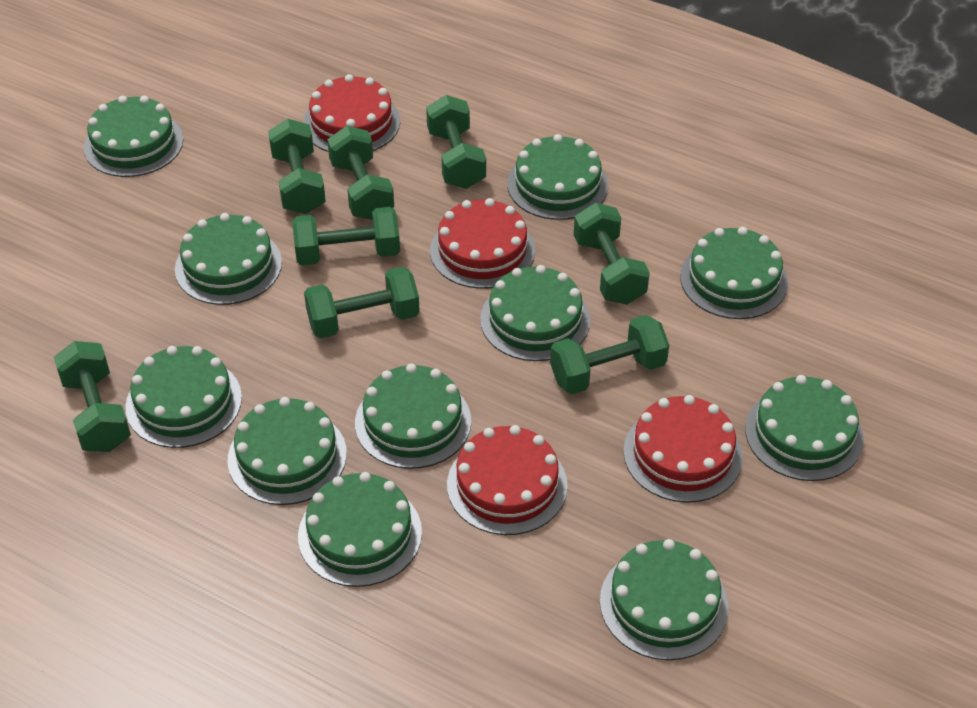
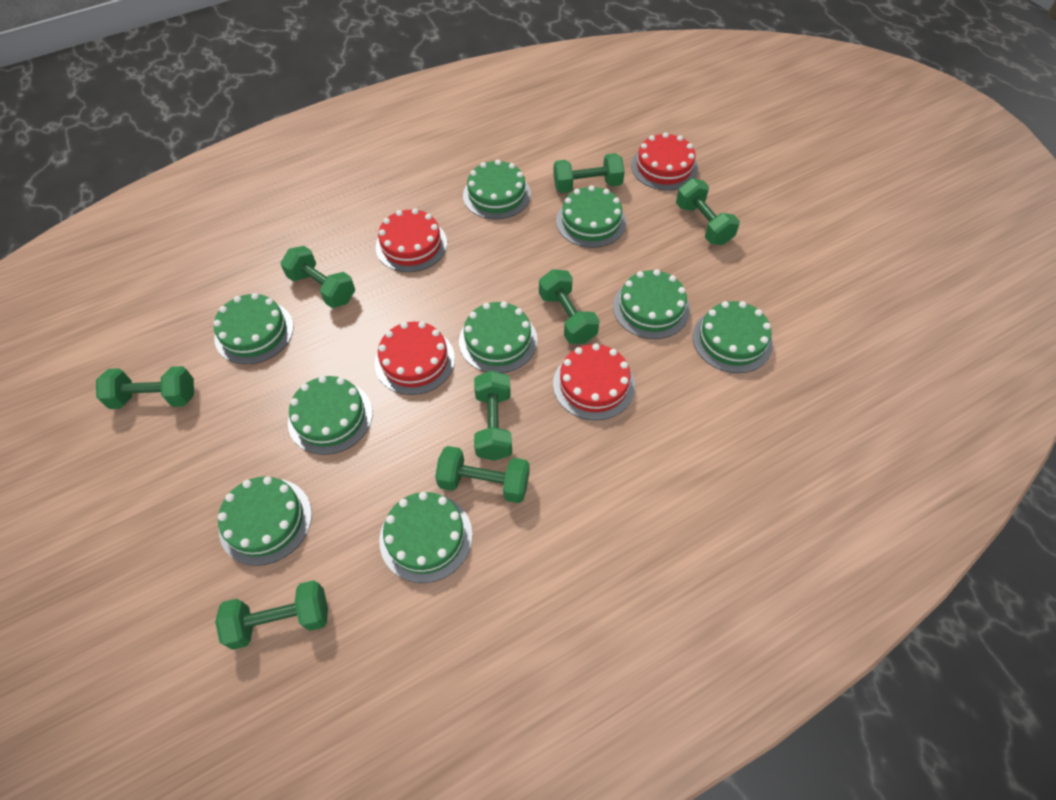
green cake: 11 -> 9

